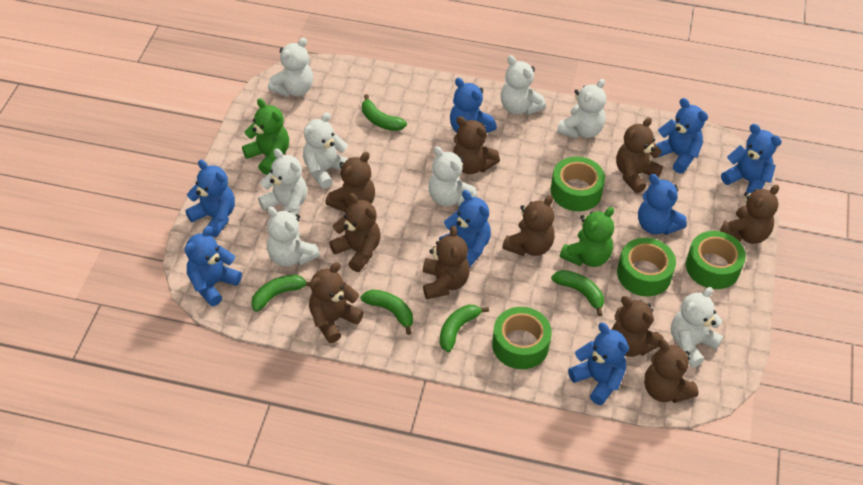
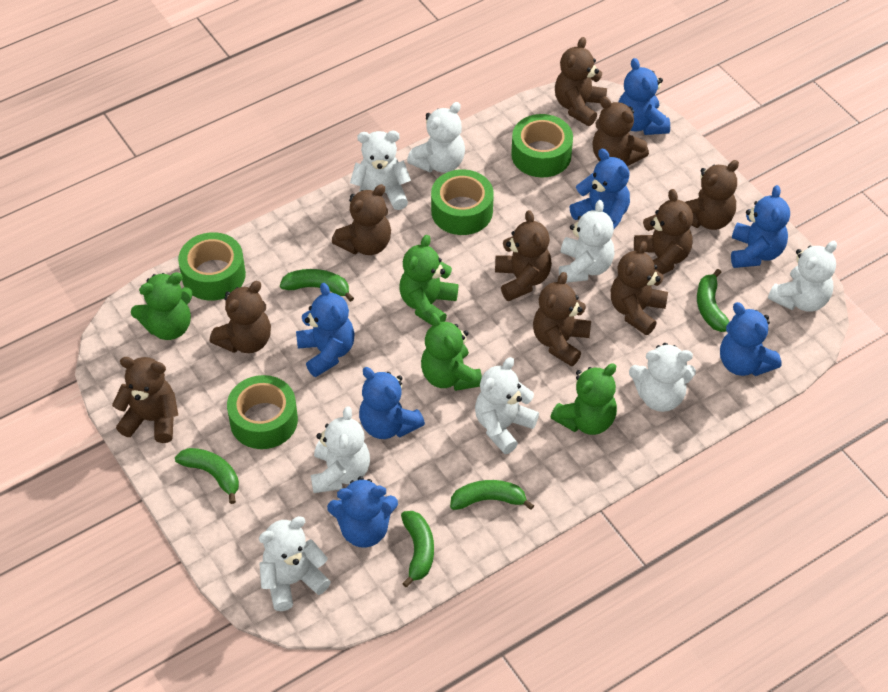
blue teddy bear: 8 -> 7
green teddy bear: 2 -> 4

